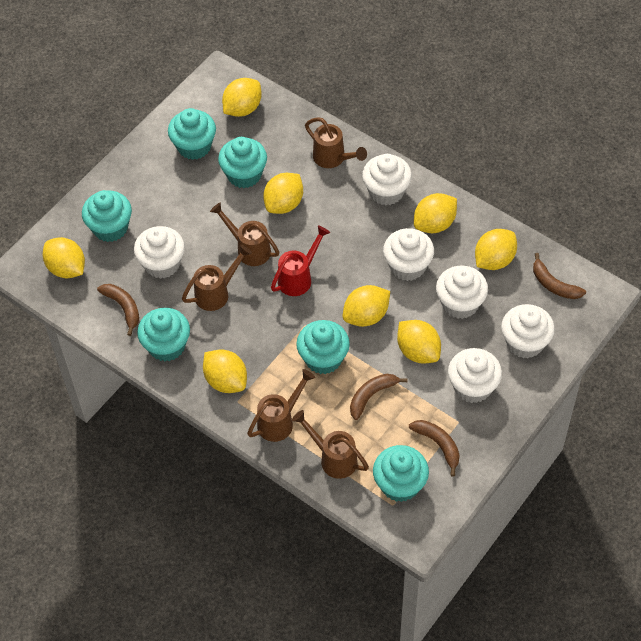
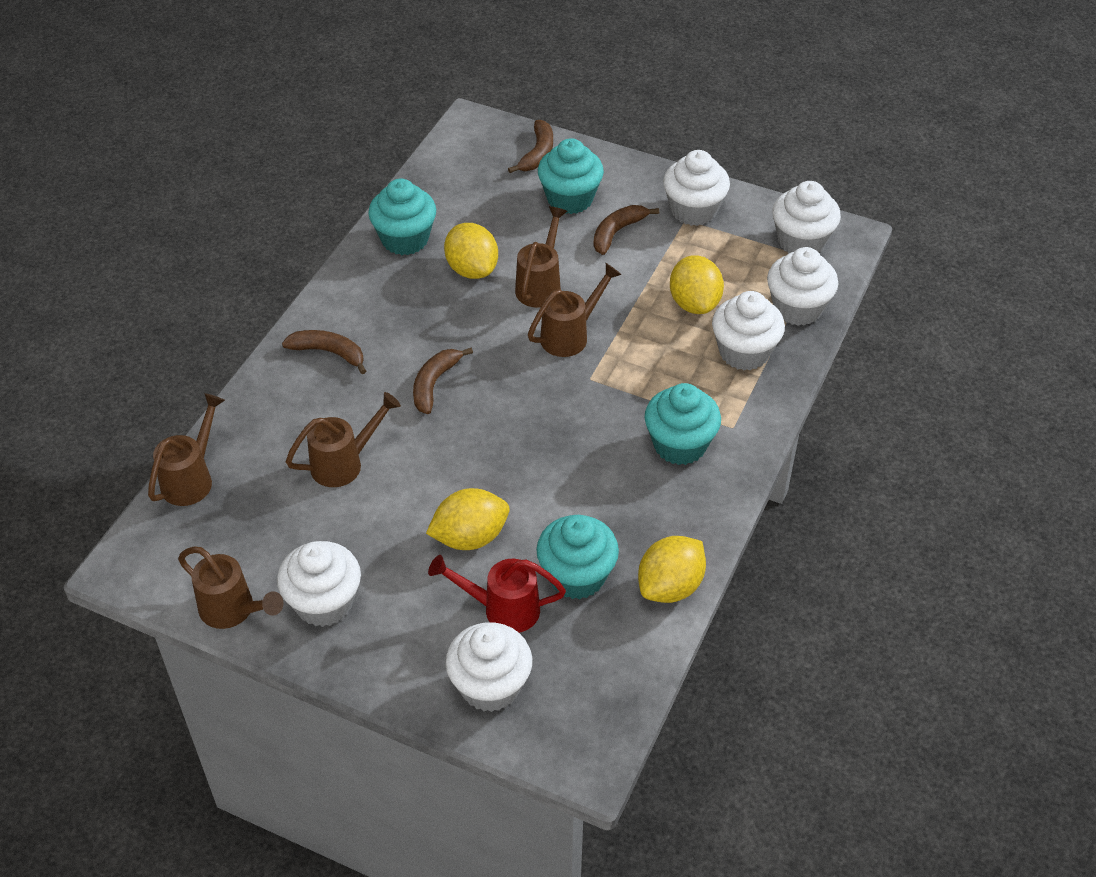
turquoise cupcake: 6 -> 4
yellow lemon: 8 -> 4

